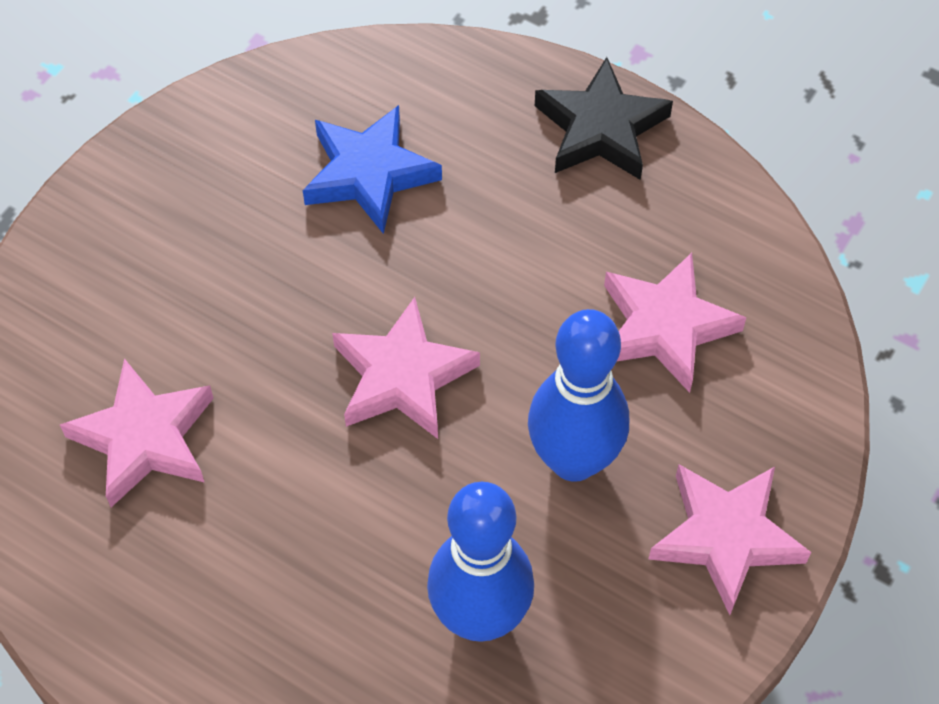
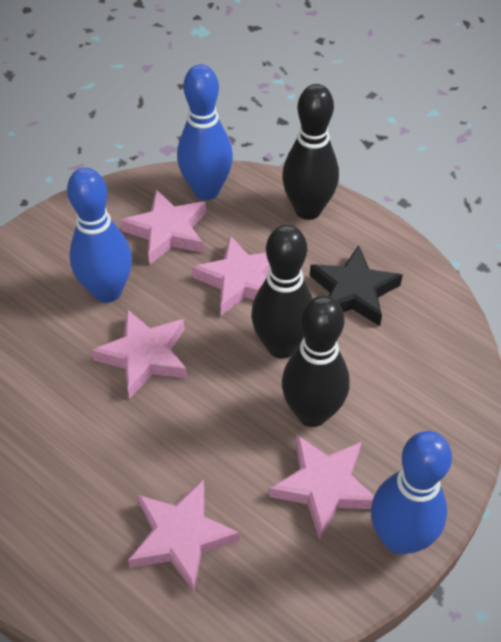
black bowling pin: 0 -> 3
blue bowling pin: 2 -> 3
blue star: 1 -> 0
pink star: 4 -> 5

